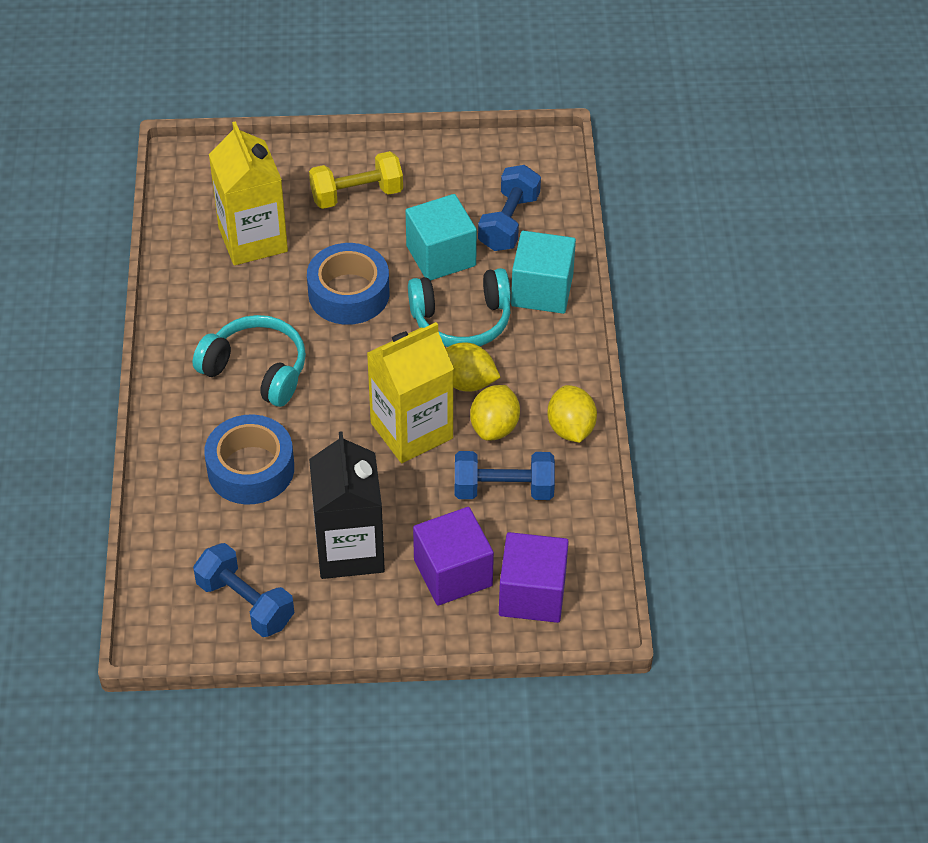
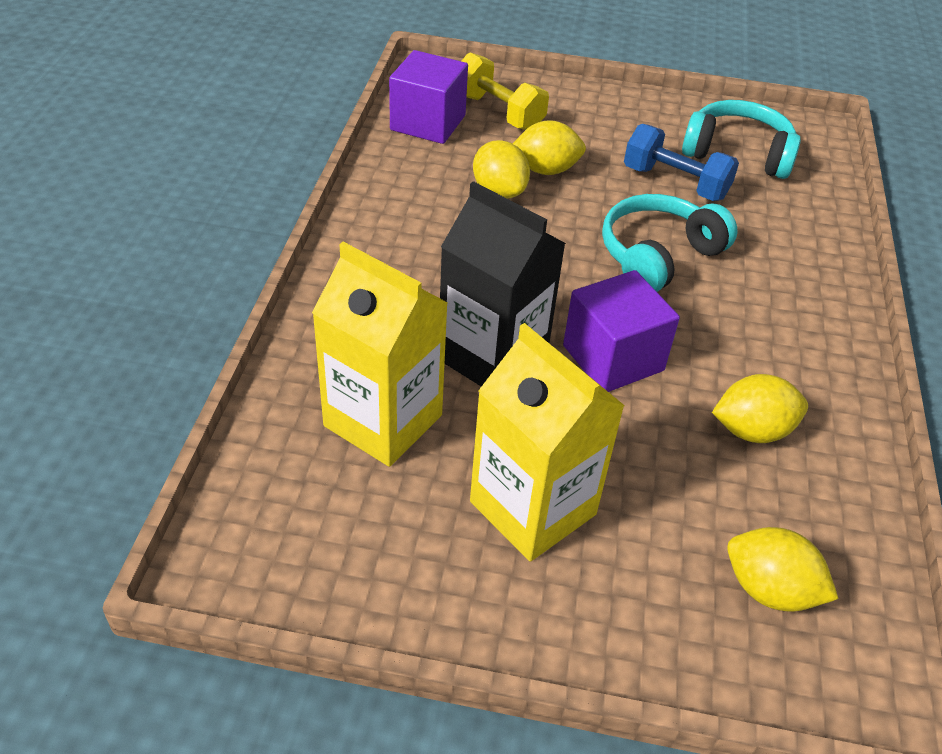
blue dumbbell: 3 -> 1
blue tape: 2 -> 0
turquoise cube: 2 -> 0
yellow lemon: 3 -> 4

